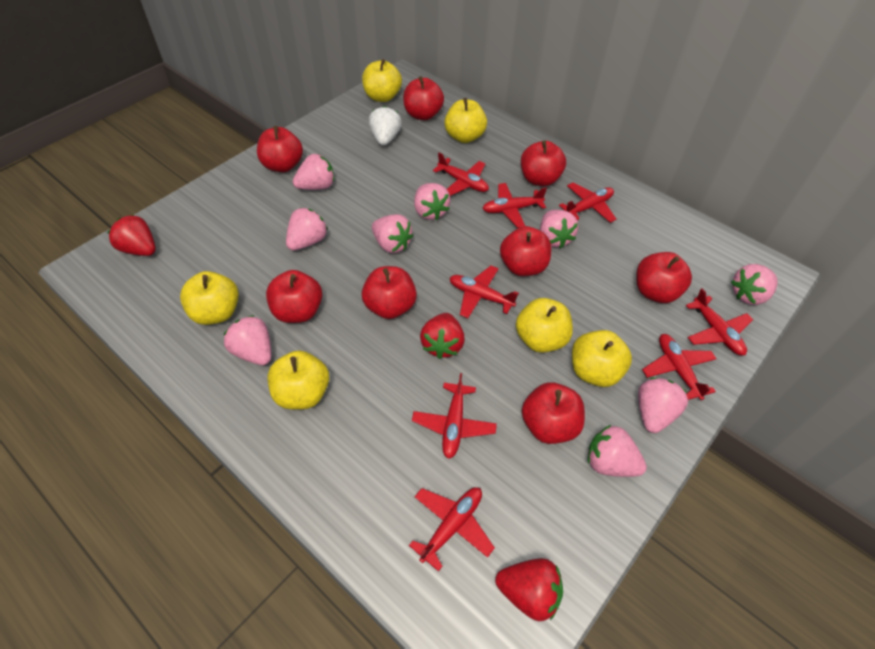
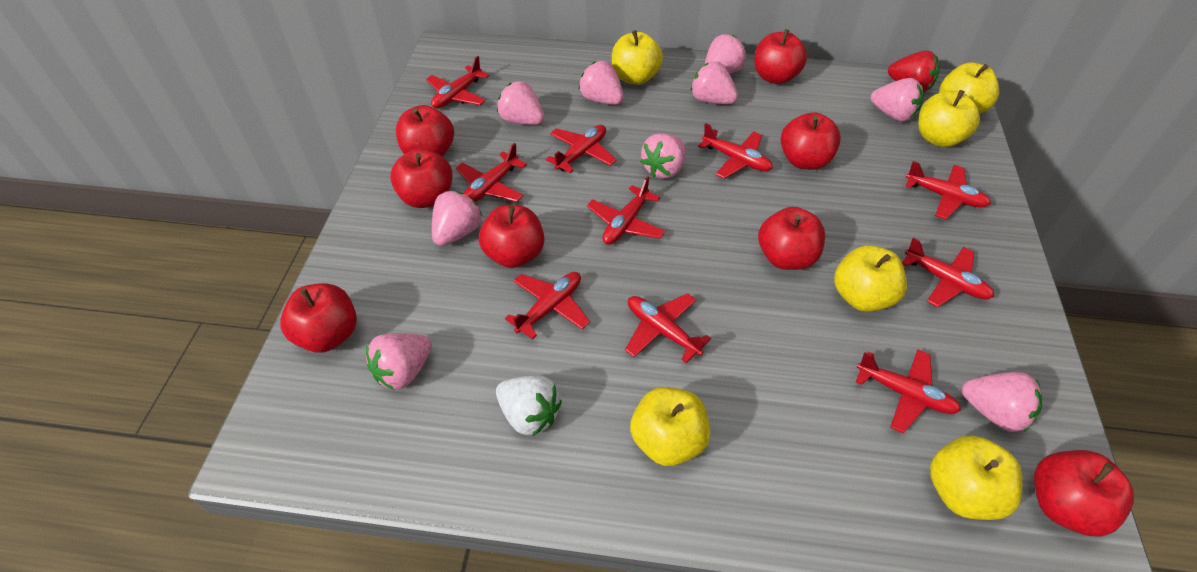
red plane: 8 -> 10
red strawberry: 3 -> 1

